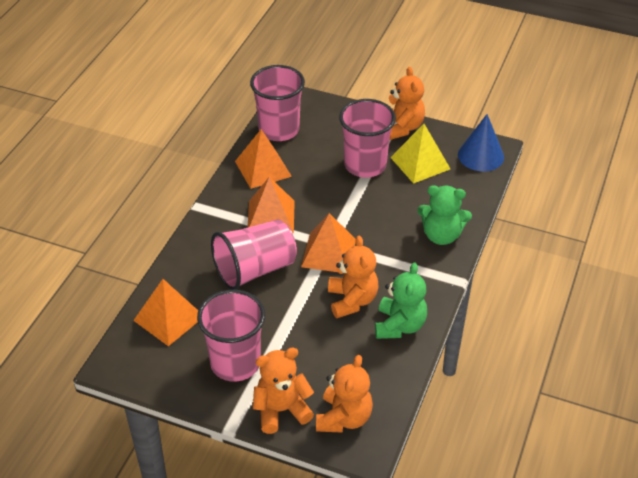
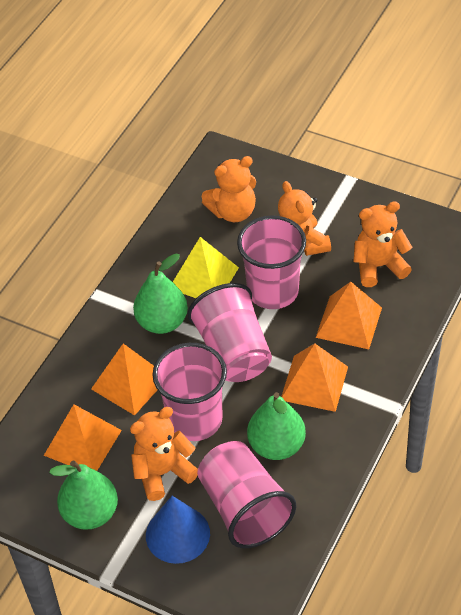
green pear: 0 -> 3
green teddy bear: 2 -> 0

